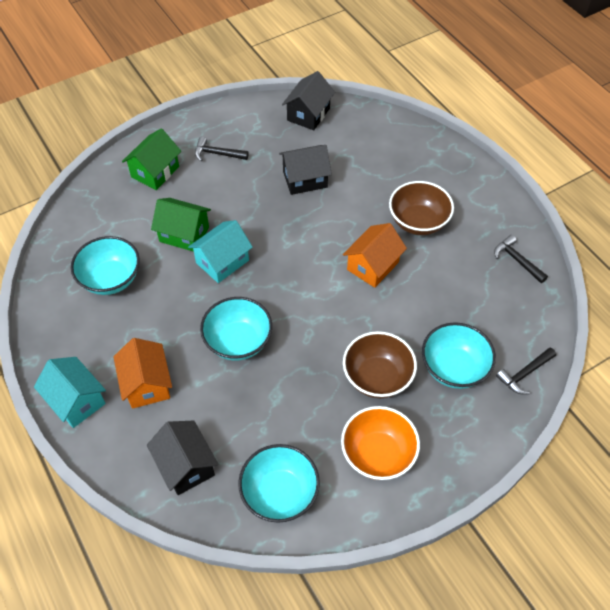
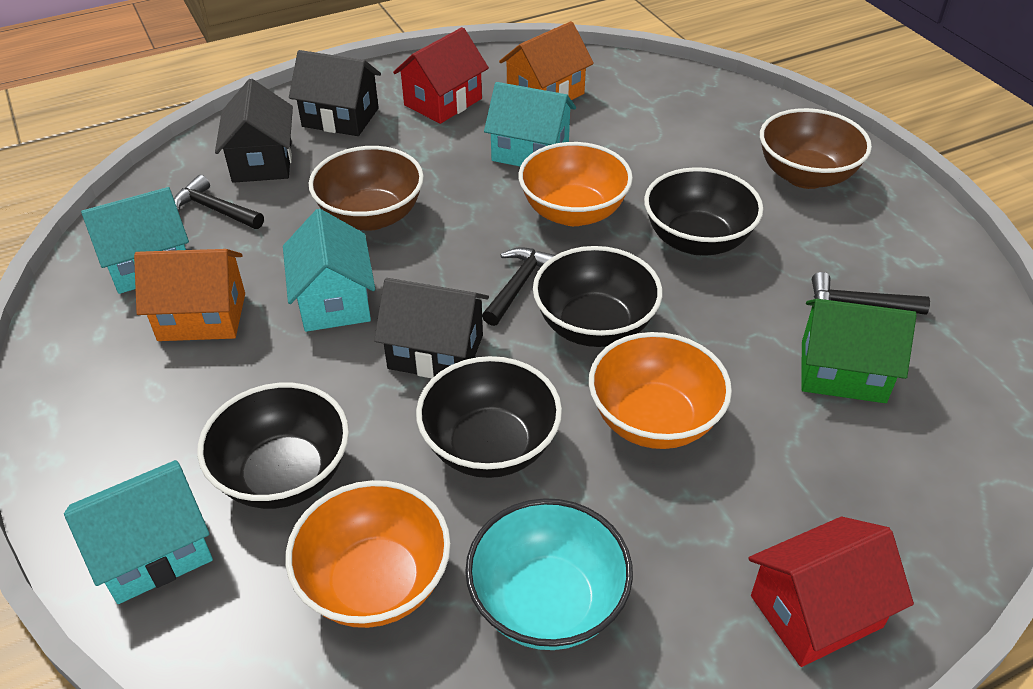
black bowl: 0 -> 4
green house: 2 -> 1
orange bowl: 1 -> 3
red house: 0 -> 2
turquoise bowl: 4 -> 1
turquoise house: 2 -> 4

